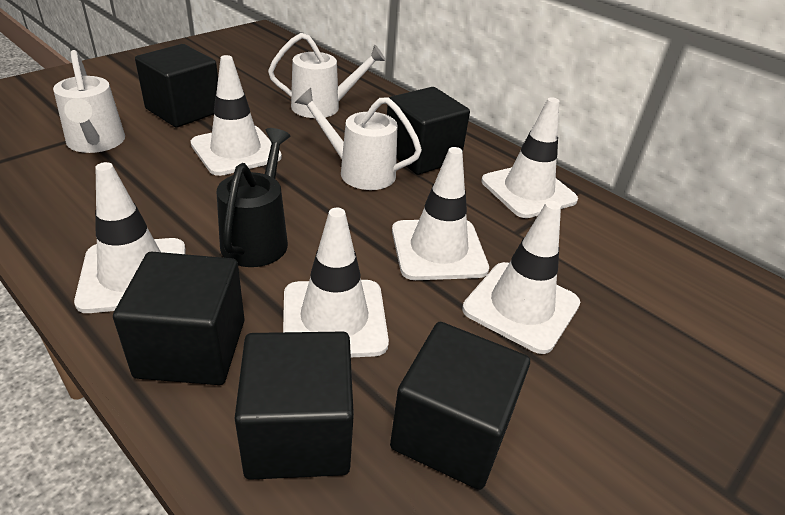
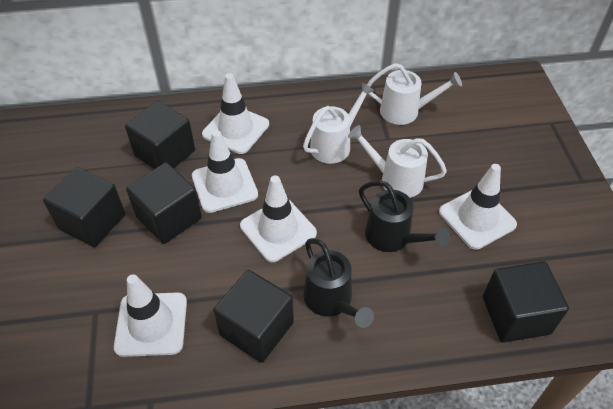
black watering can: 1 -> 2
white traffic cone: 6 -> 5

